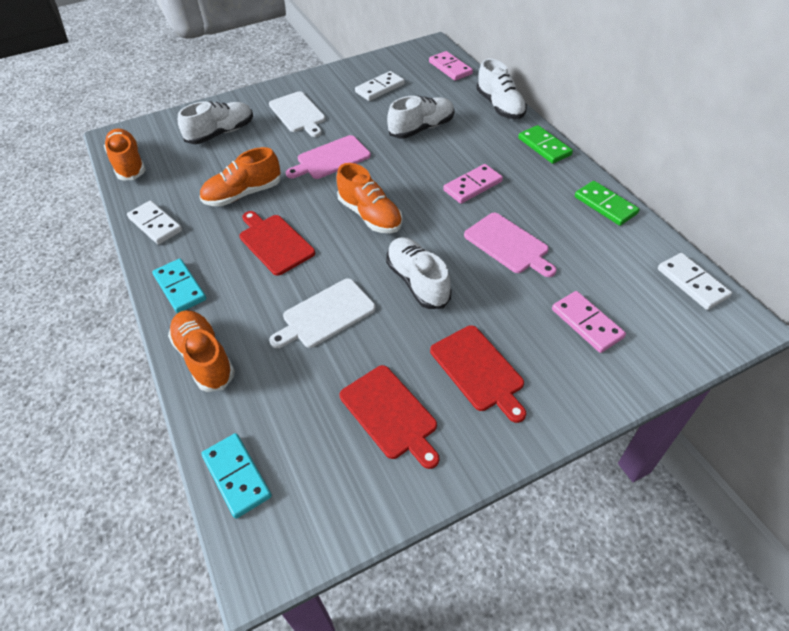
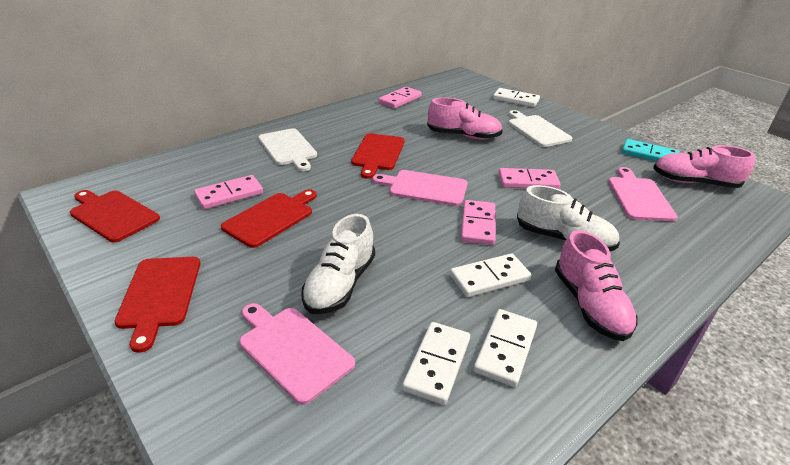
green domino: 2 -> 0
orange shoe: 4 -> 0
pink cutting board: 2 -> 3
pink domino: 3 -> 4
pink shoe: 0 -> 3
red cutting board: 3 -> 4
turquoise domino: 2 -> 1
white domino: 3 -> 4
white shoe: 4 -> 2

